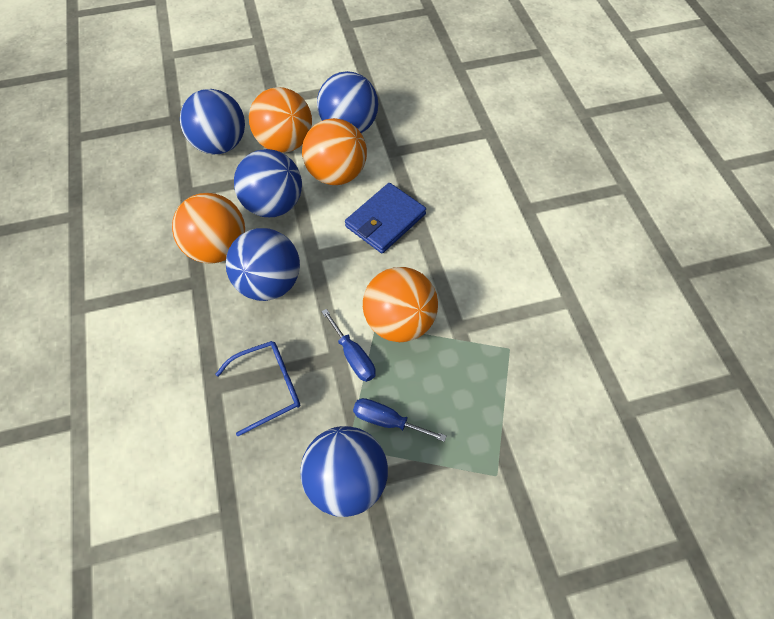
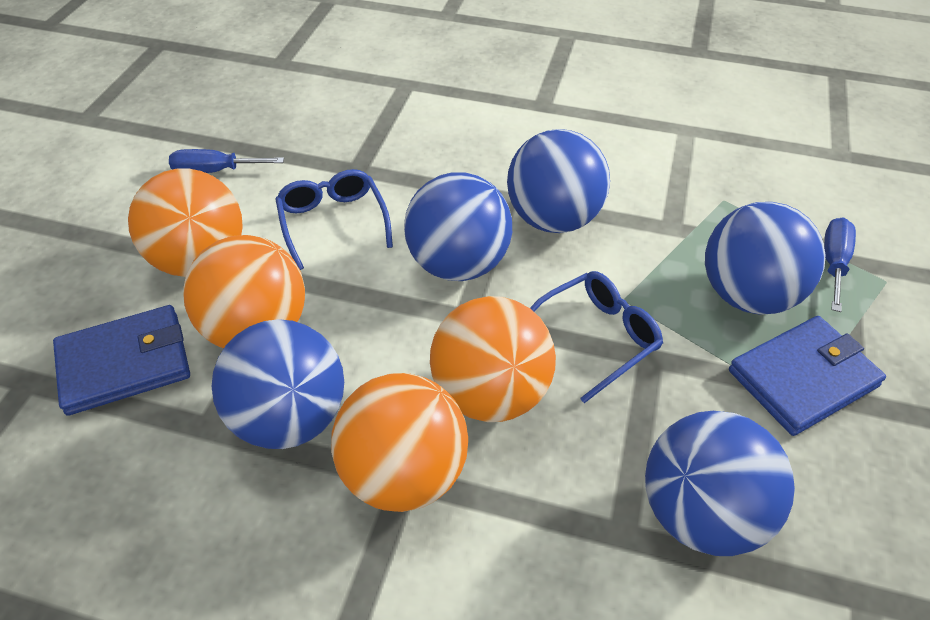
blue glasses: 1 -> 2
blue wallet: 1 -> 2

